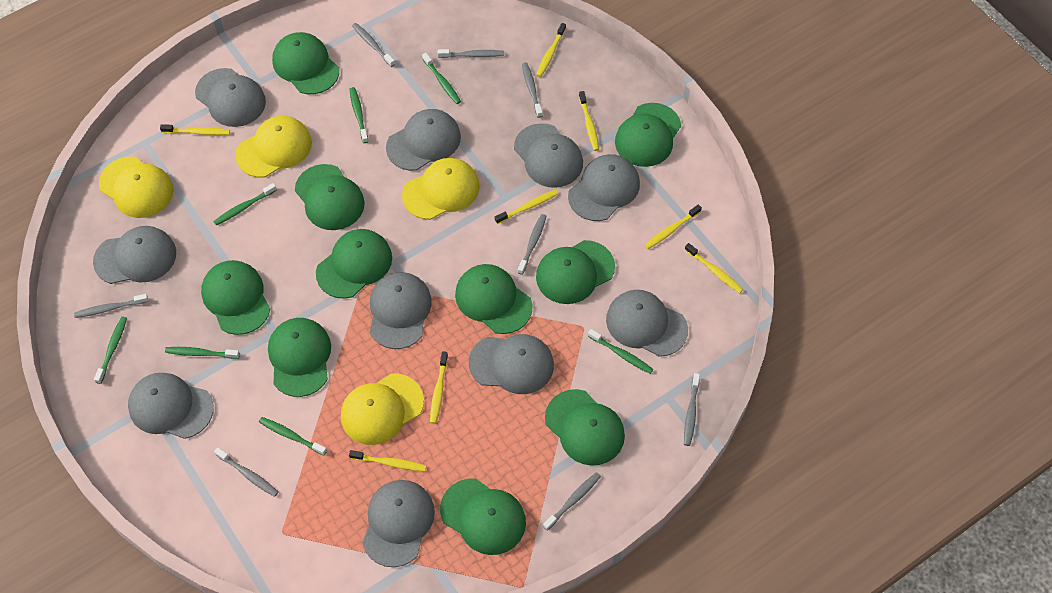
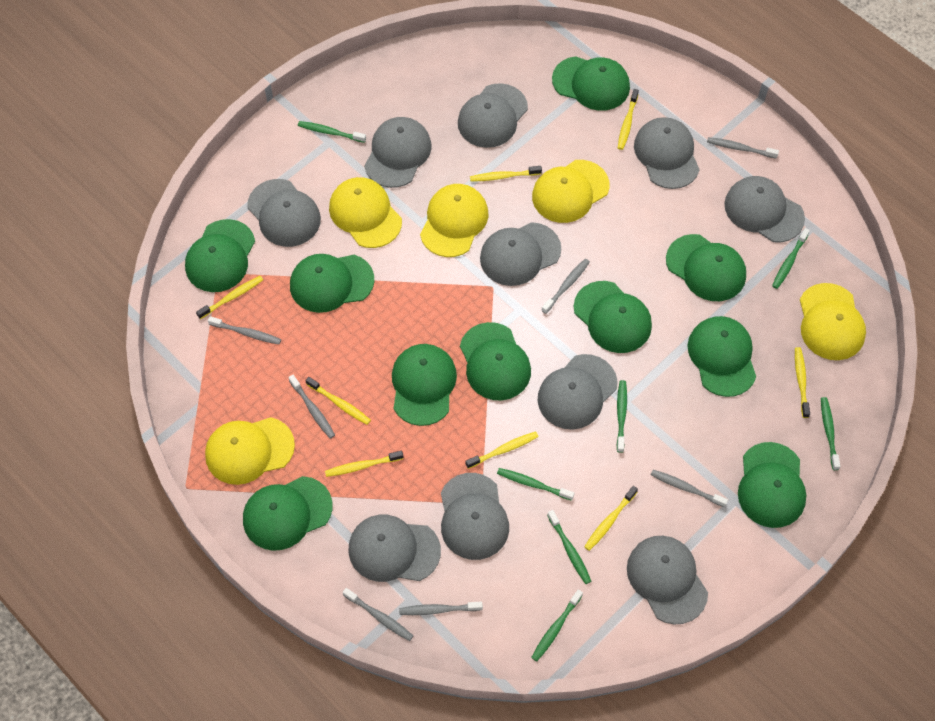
grey toothbrush: 8 -> 7
yellow cap: 4 -> 5

